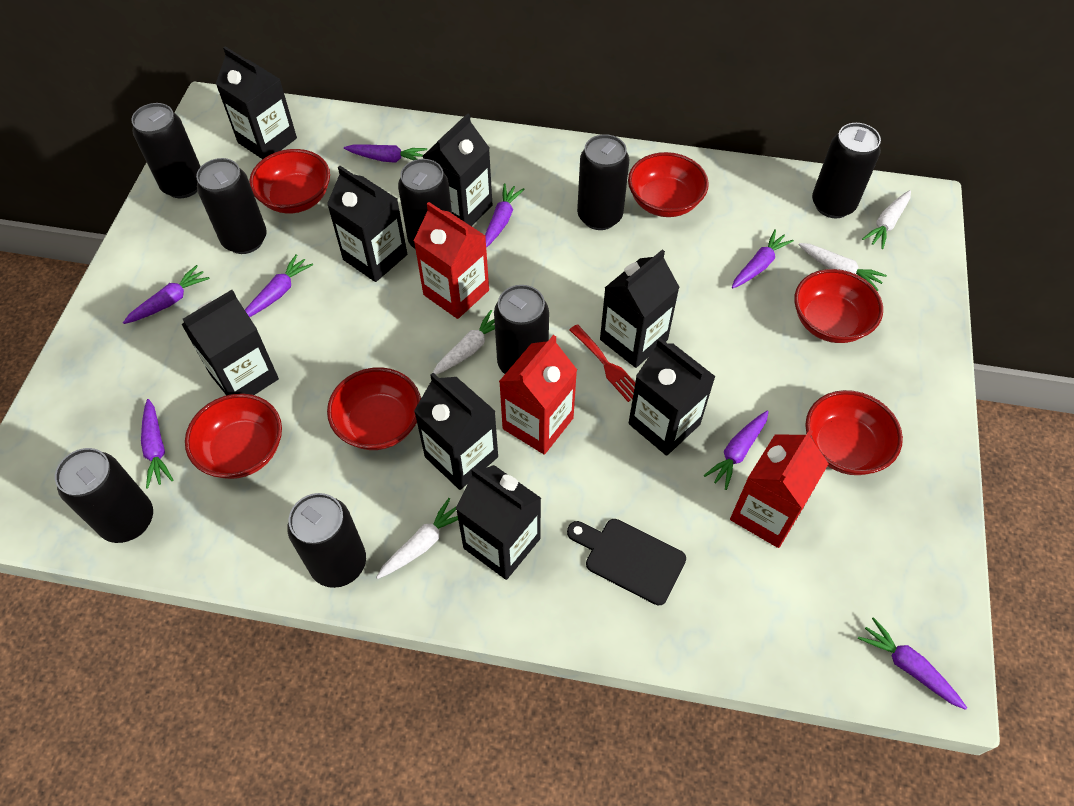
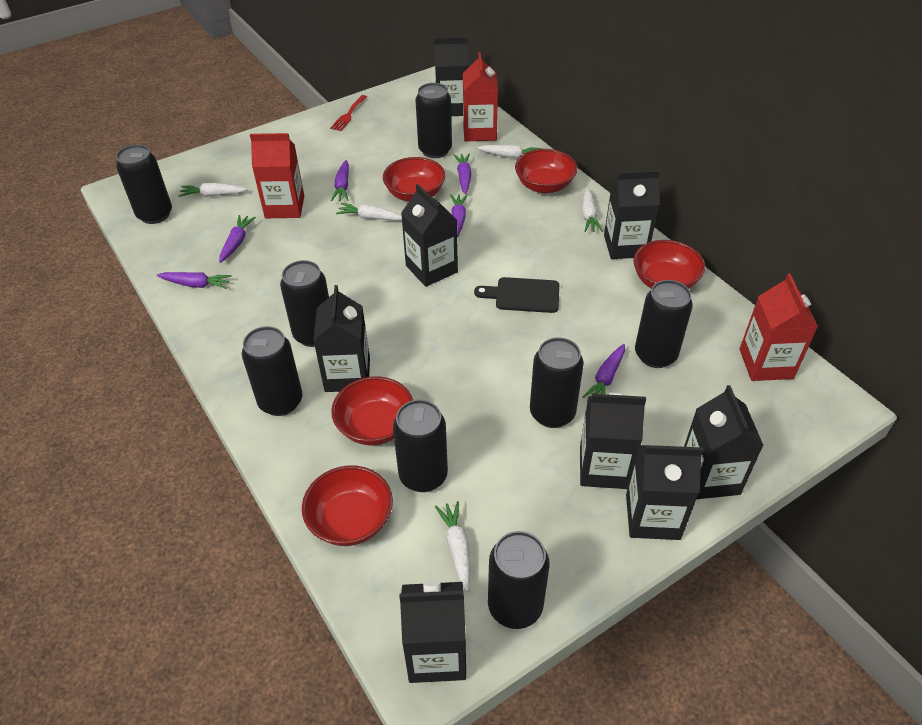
purple carrot: 8 -> 6
red bowl: 6 -> 5
white carrot: 4 -> 5

